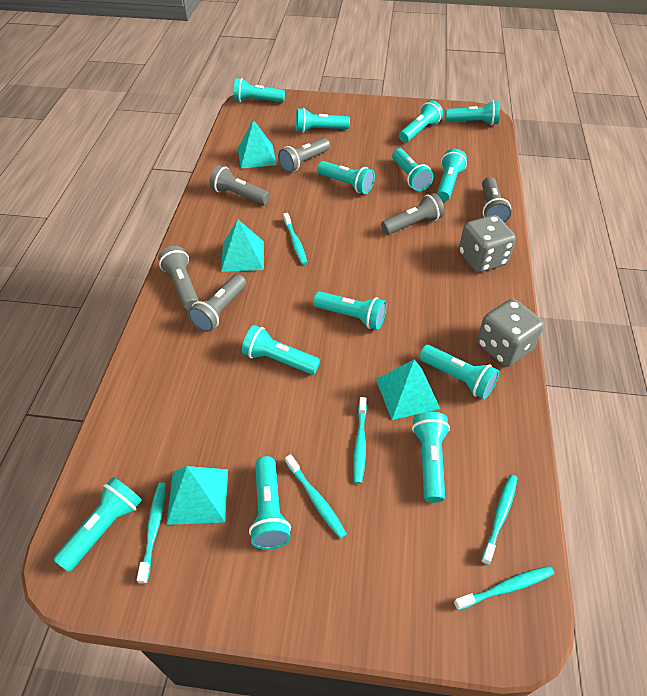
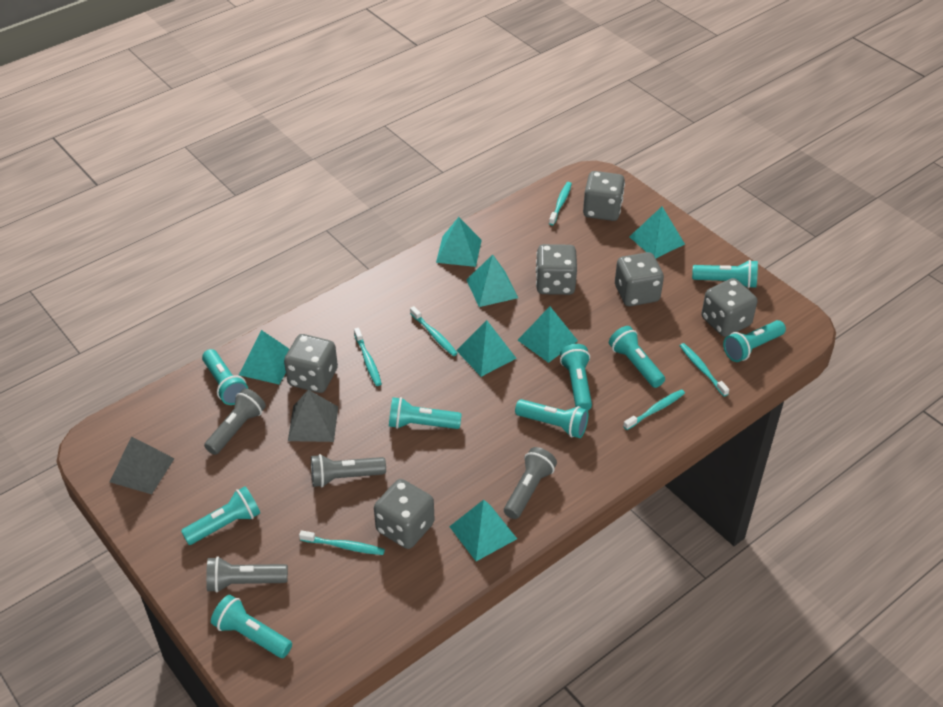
grey dice: 2 -> 6
grey flashlight: 6 -> 4
grey pyramid: 0 -> 2
turquoise flashlight: 13 -> 9
turquoise pyramid: 4 -> 7

